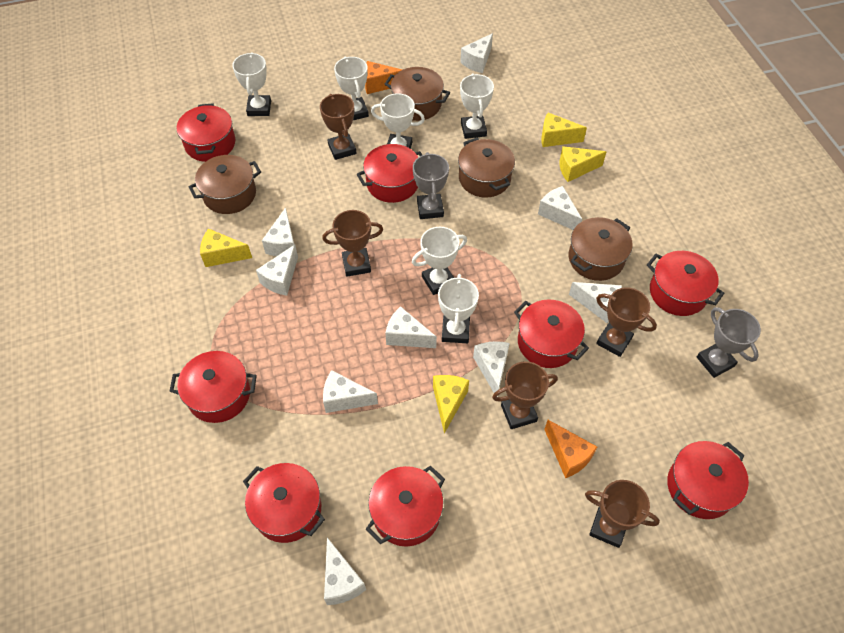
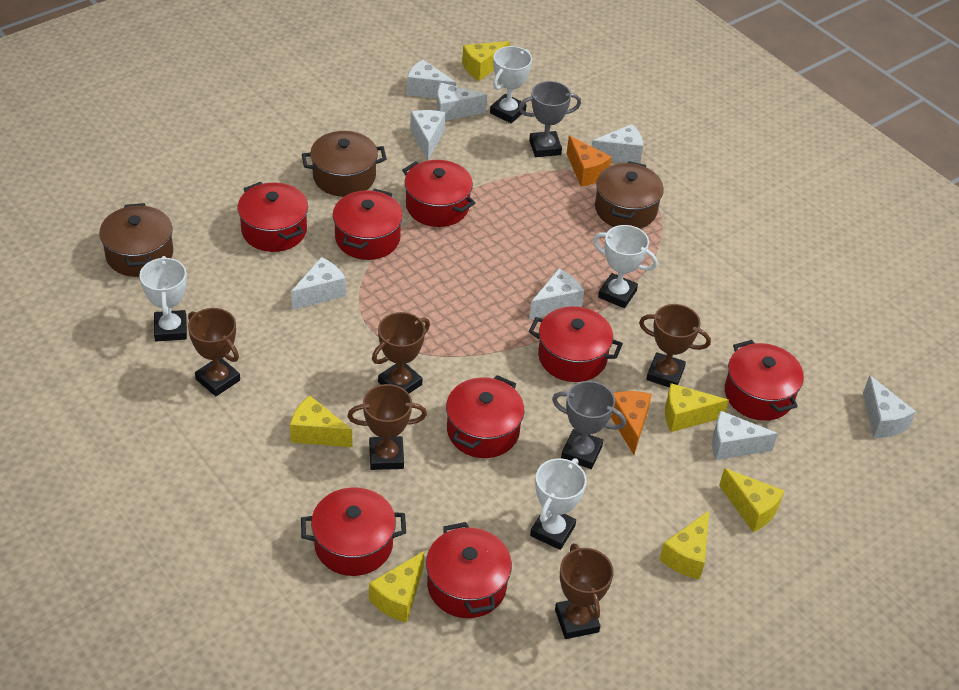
brown pot: 4 -> 3
white cheese: 9 -> 8
white trophy: 6 -> 4
yellow cheese: 4 -> 6

